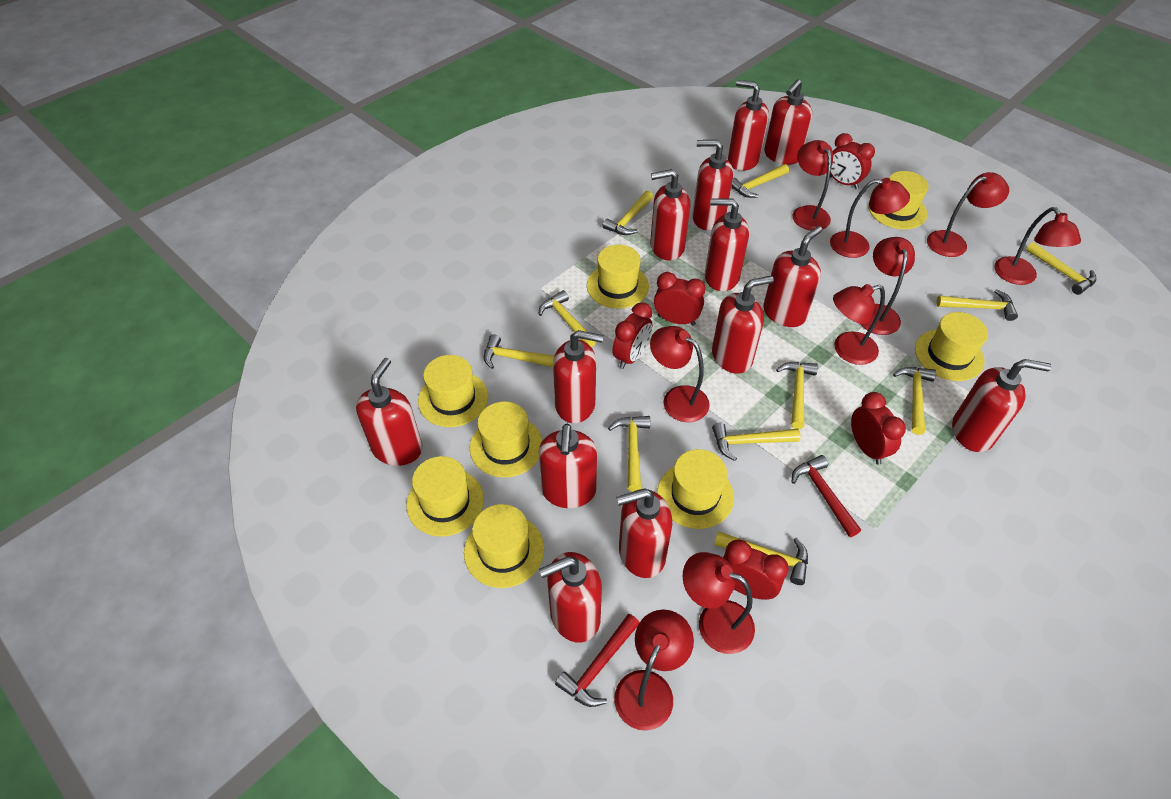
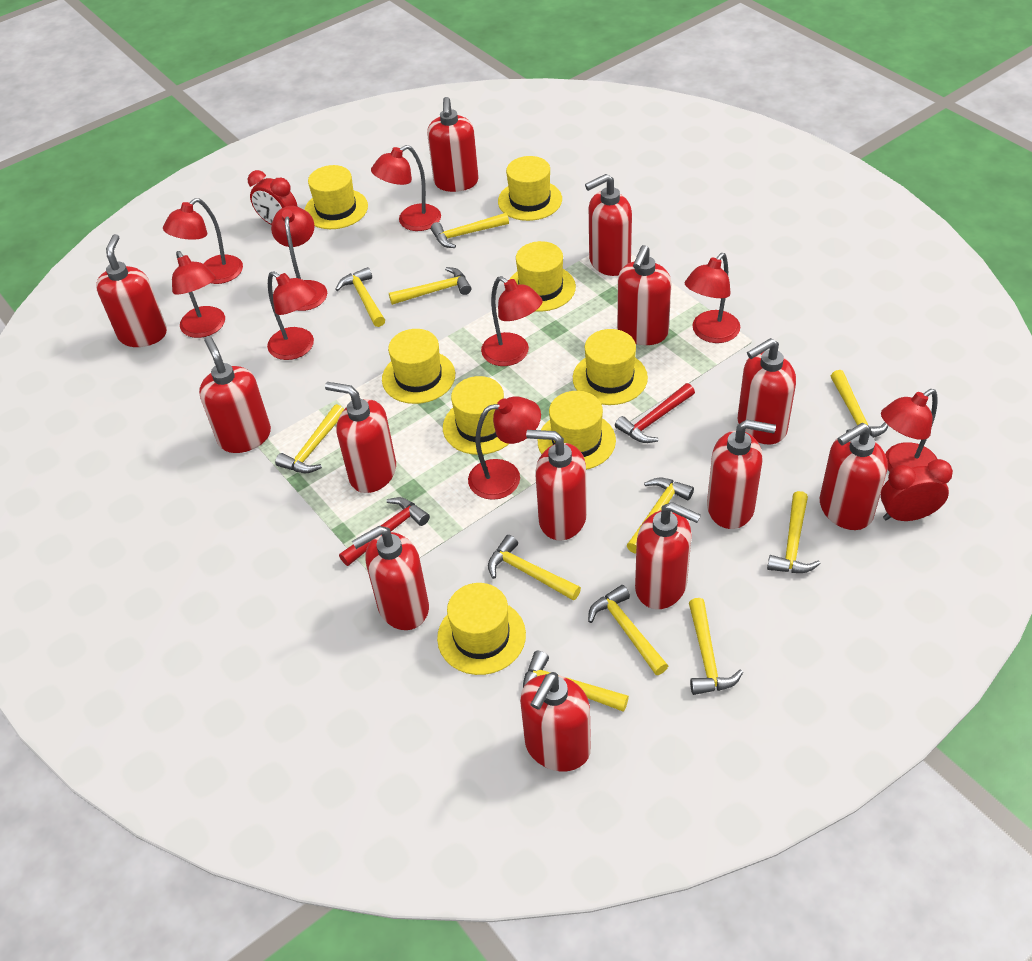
red clock: 5 -> 2

